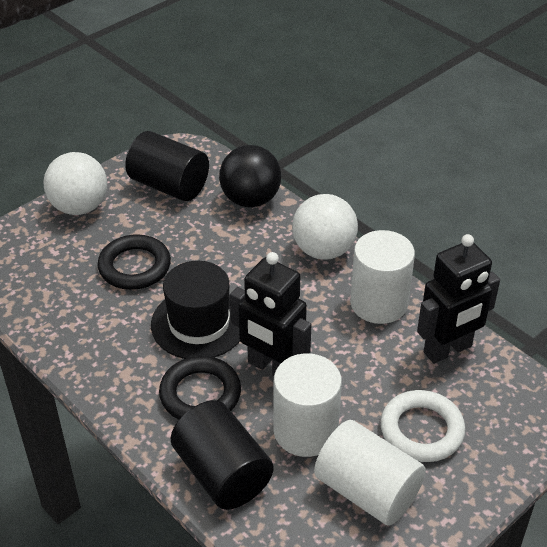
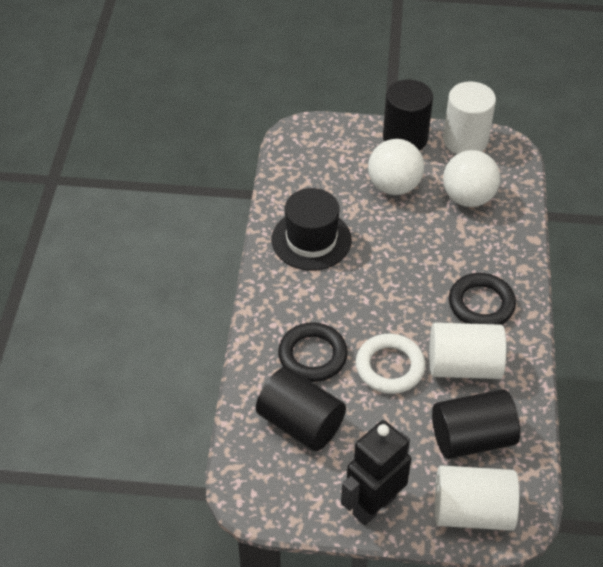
black ball: 1 -> 0
black cylinder: 2 -> 3
black robot: 2 -> 1

